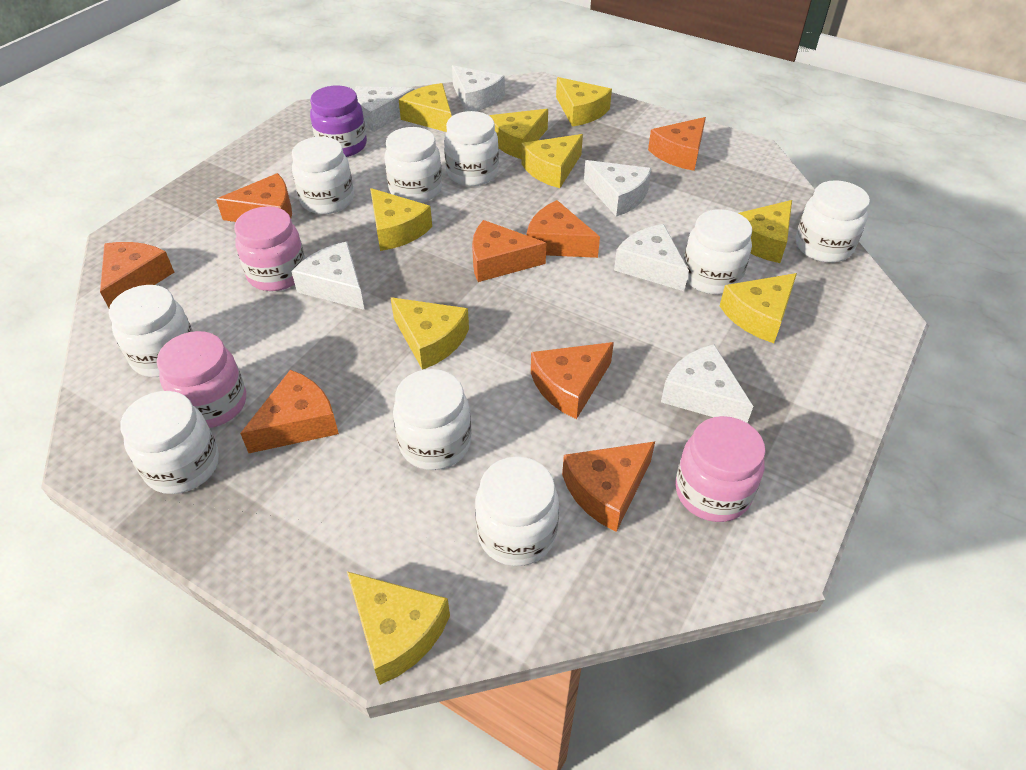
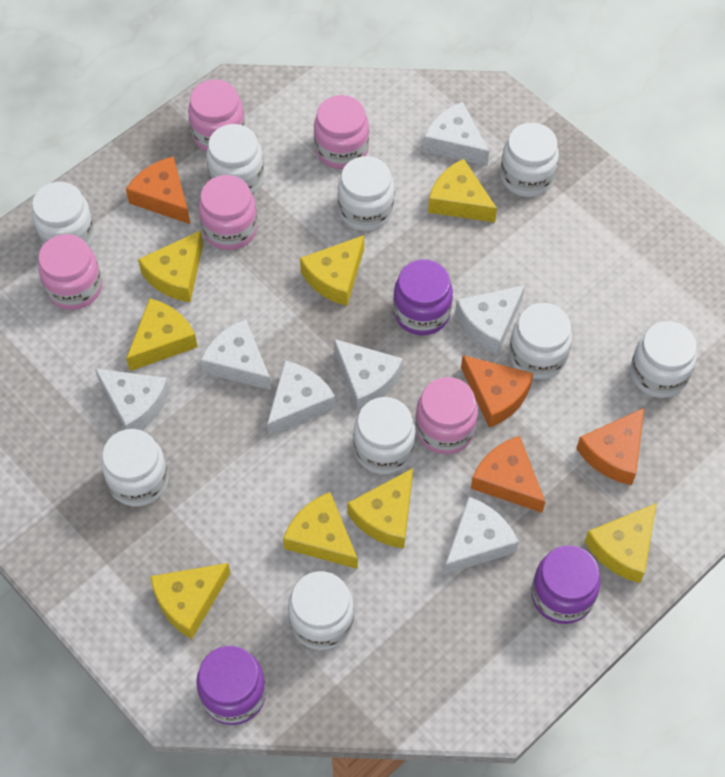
orange cheese: 8 -> 4
pink jar: 3 -> 5
purple jar: 1 -> 3
white cheese: 6 -> 7
yellow cheese: 9 -> 8

